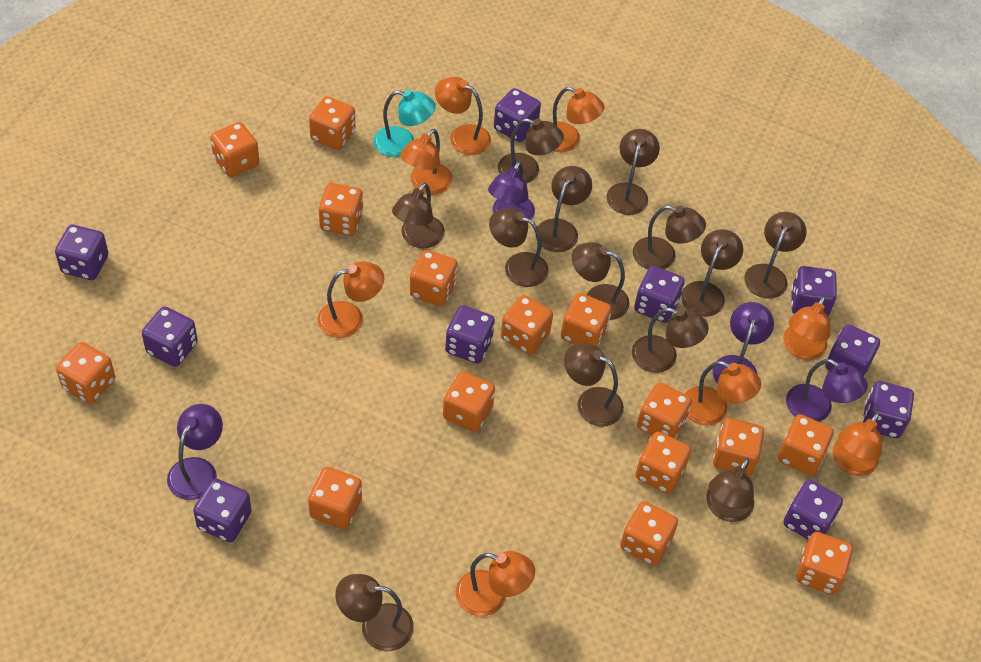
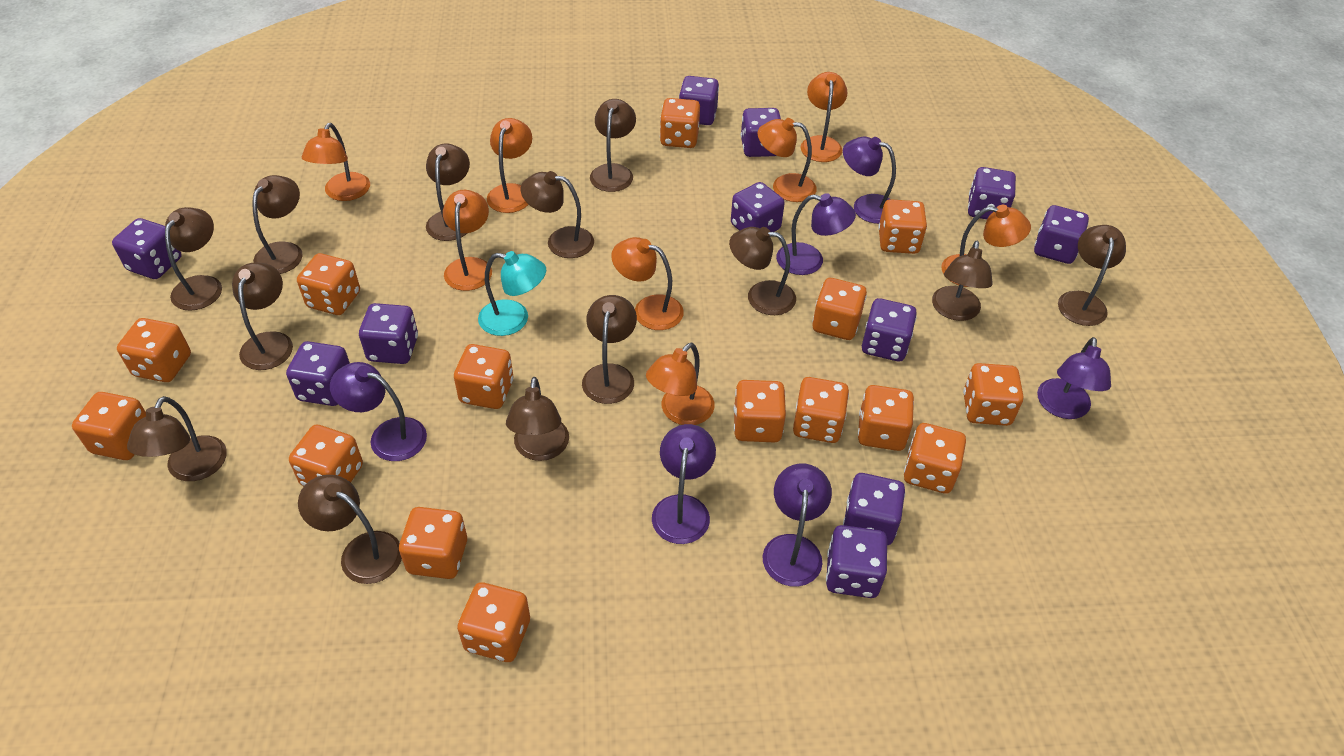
purple dice: 10 -> 11
purple lamp: 4 -> 6

